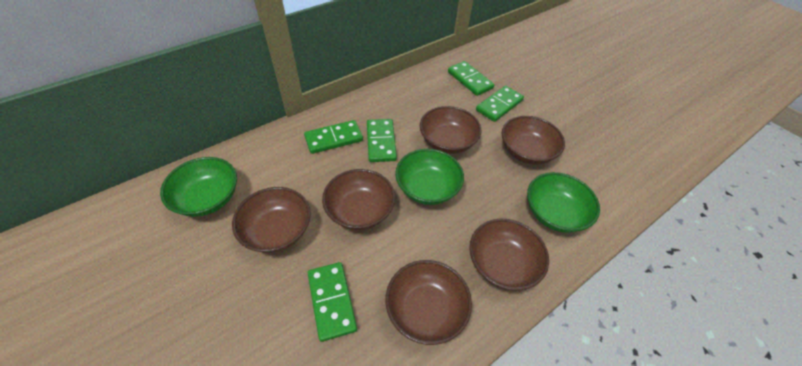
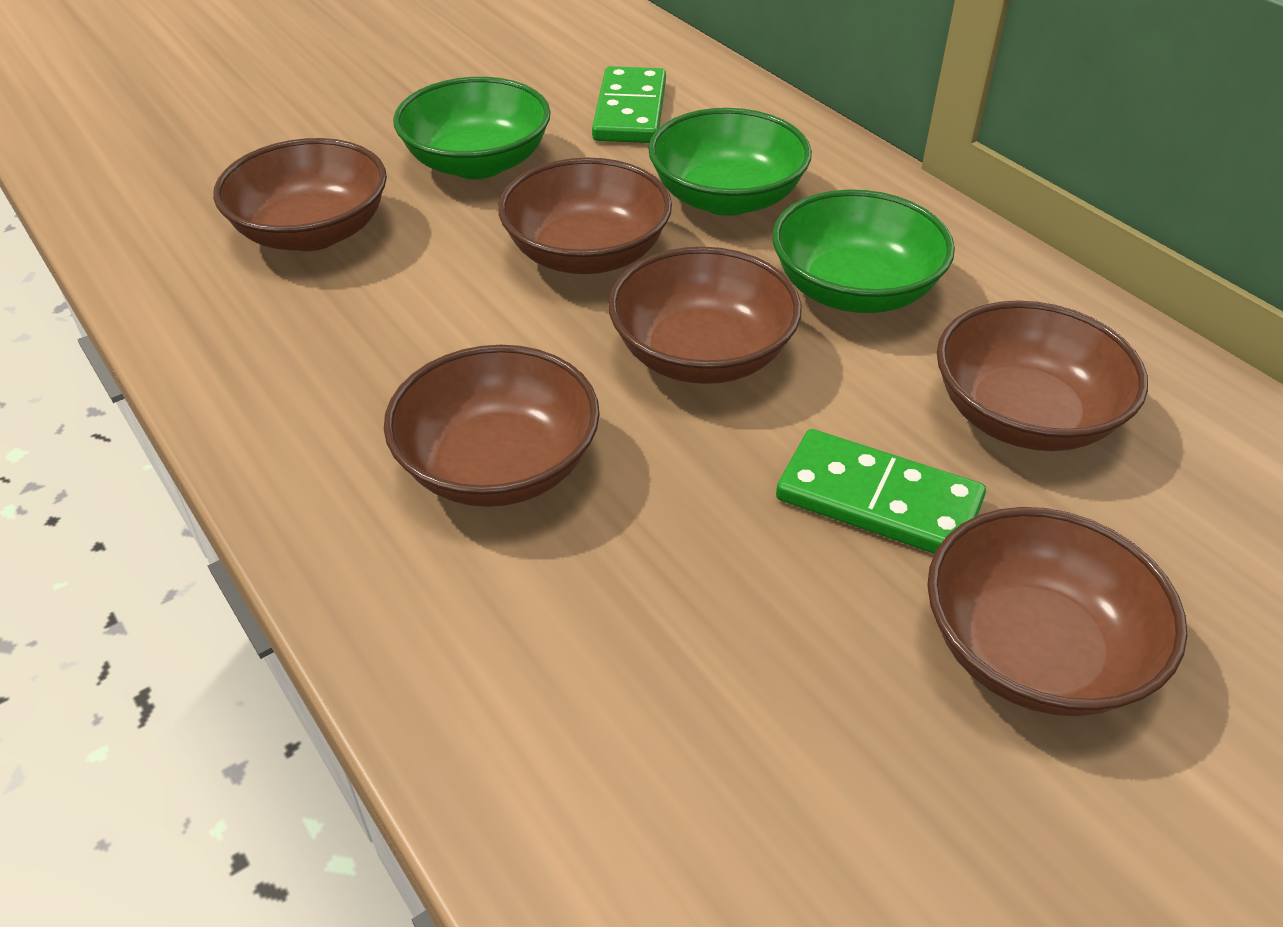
green domino: 5 -> 2

